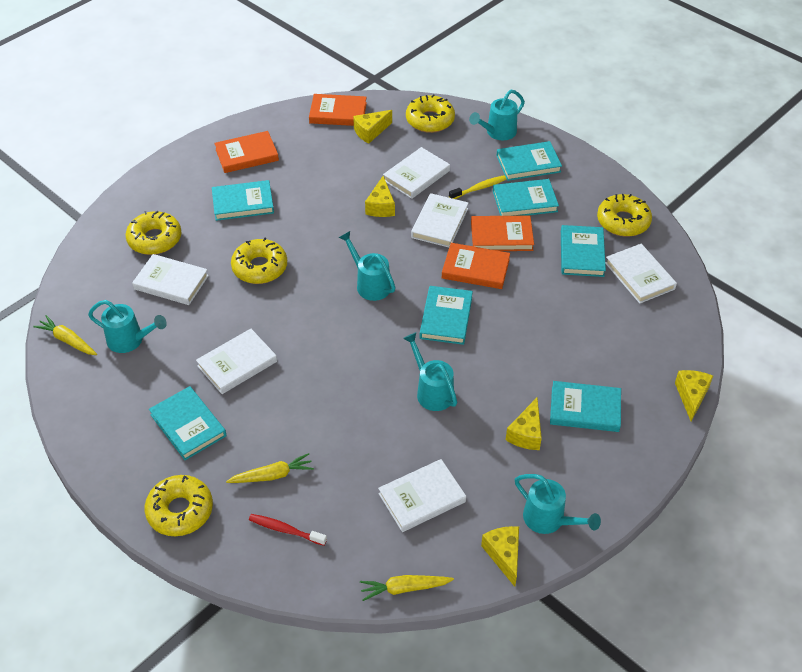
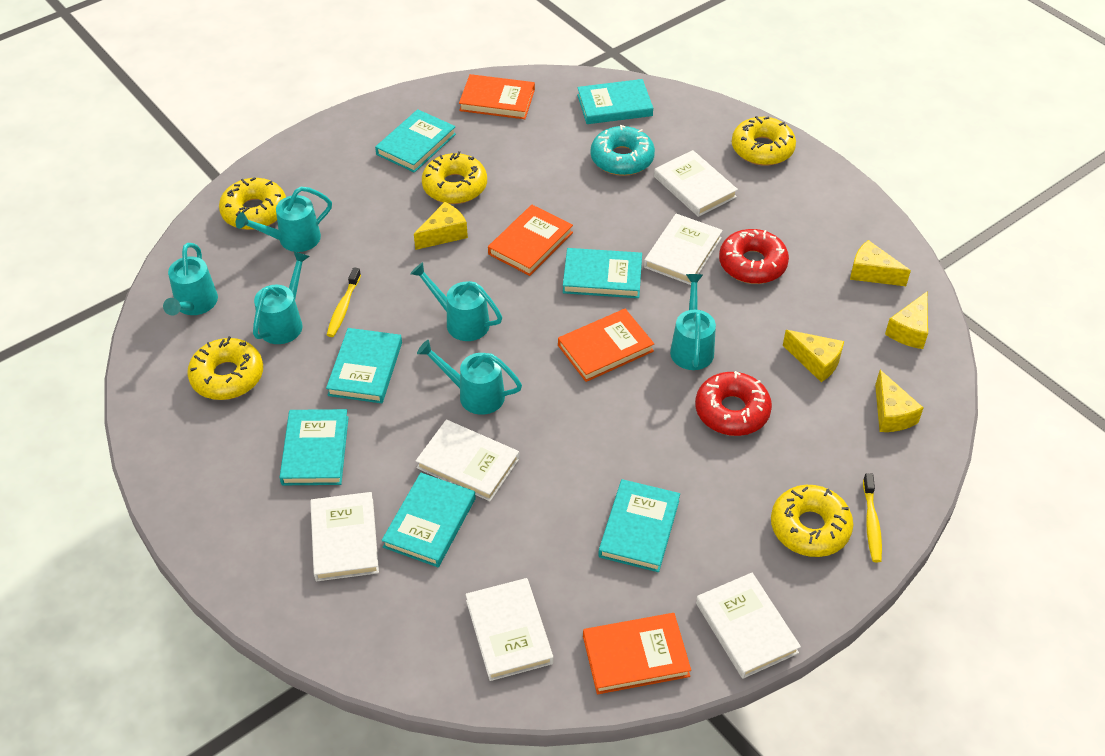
red donut: 0 -> 2
red toothbrush: 1 -> 0
turquoise donut: 0 -> 1
turquoise watering can: 5 -> 6
yellow carrot: 3 -> 0
yellow toothbrush: 1 -> 2

